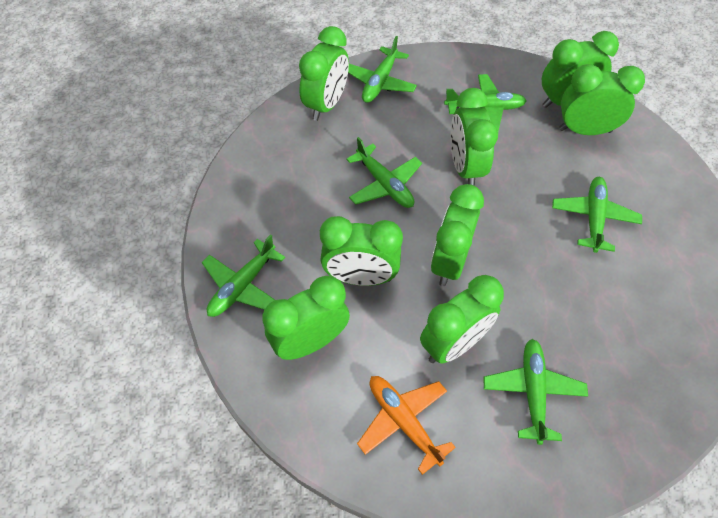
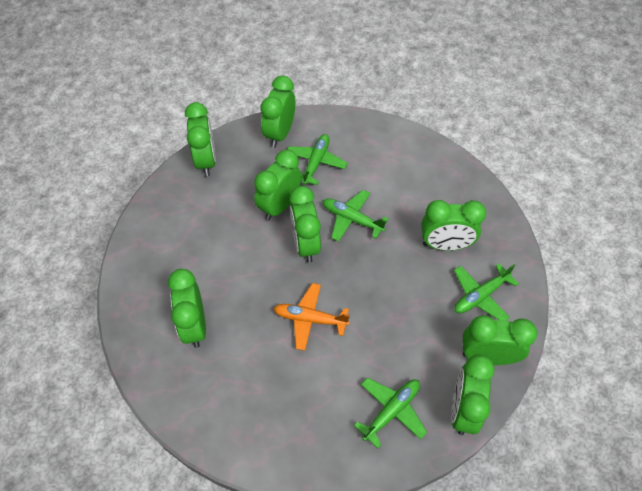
green plane: 6 -> 4

